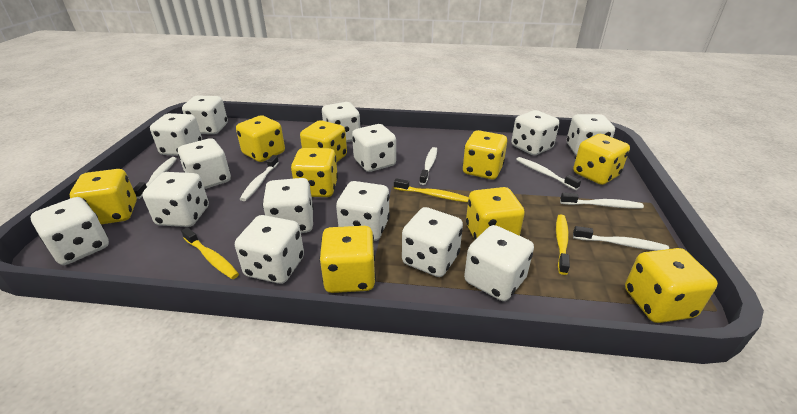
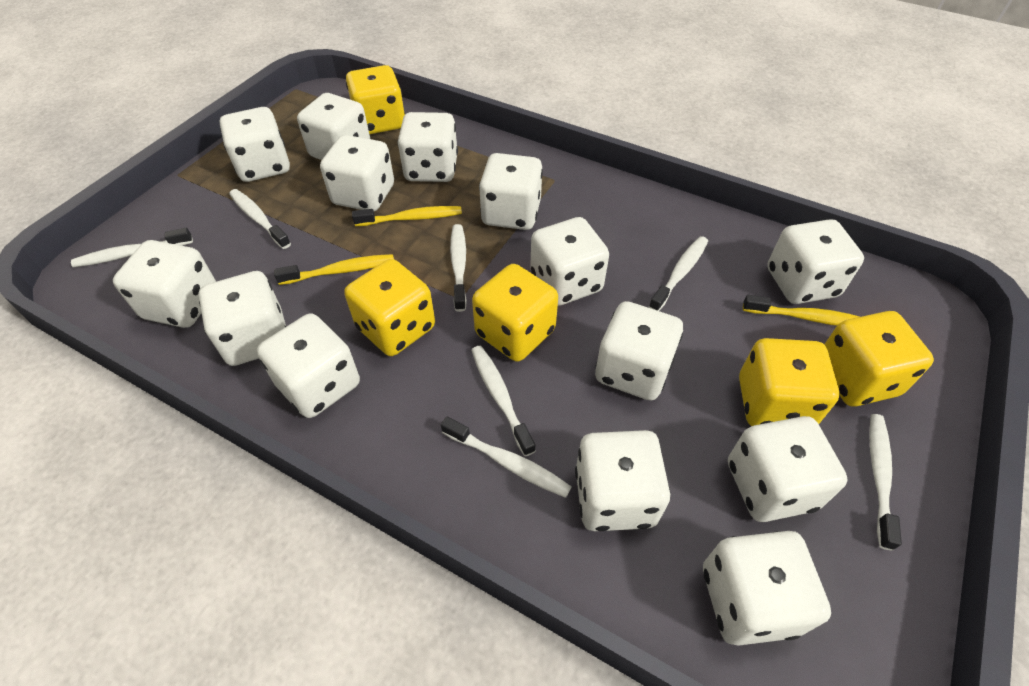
white toothbrush: 6 -> 7
yellow dice: 9 -> 5

